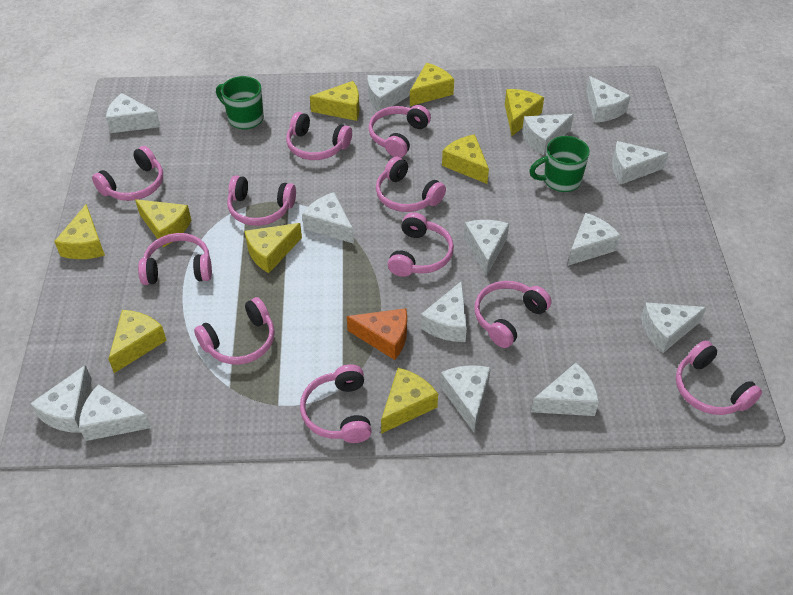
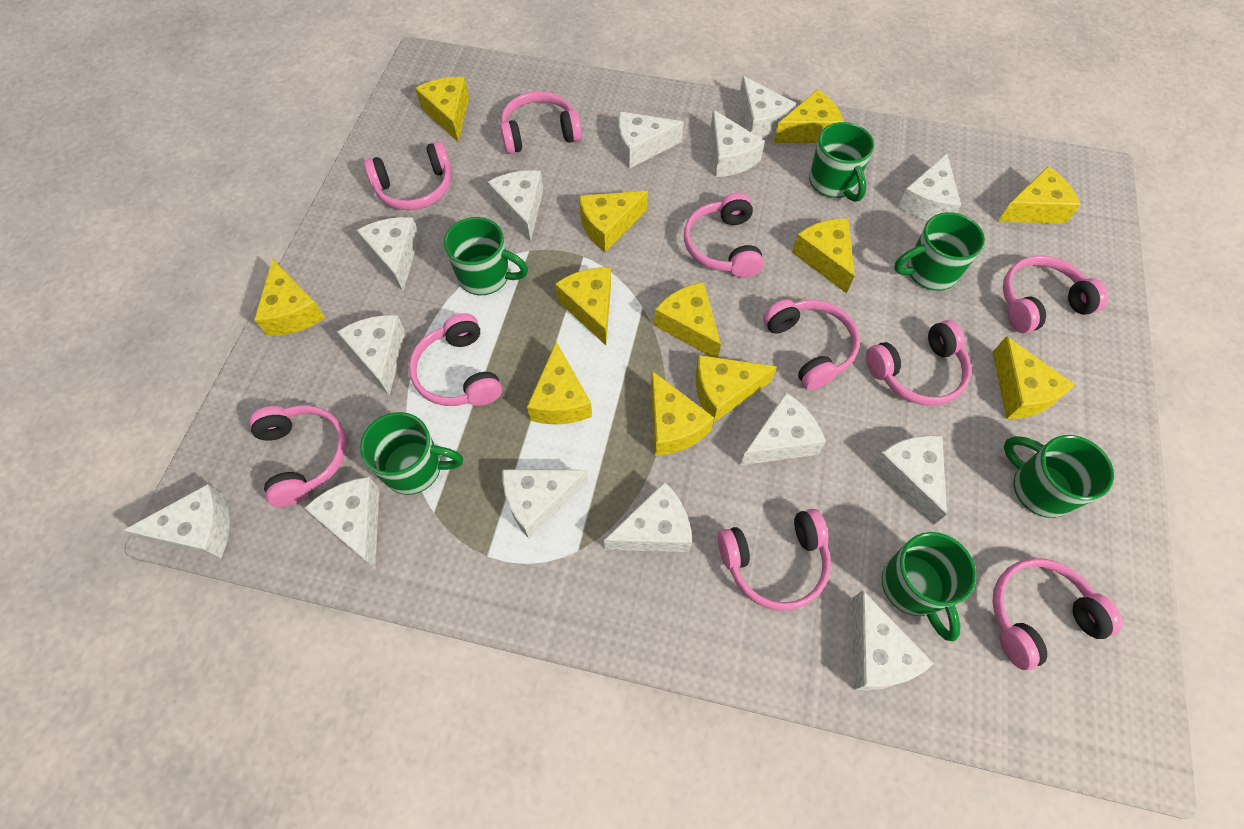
green mug: 2 -> 6
orange cheese: 1 -> 0
pink headphones: 11 -> 10
yellow cheese: 9 -> 12

